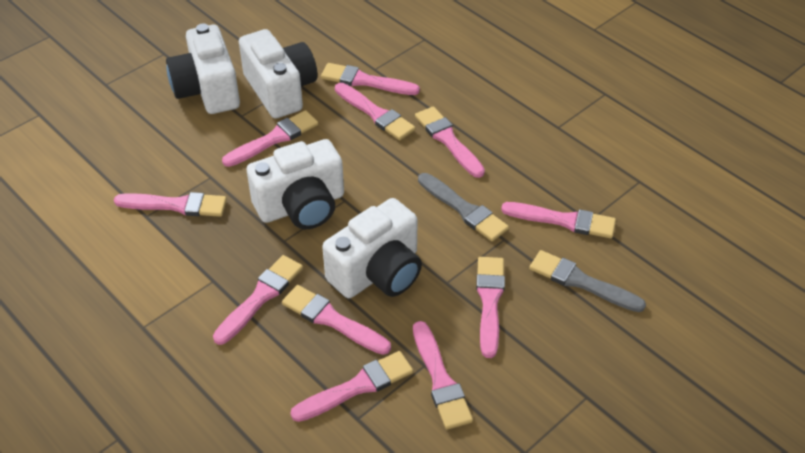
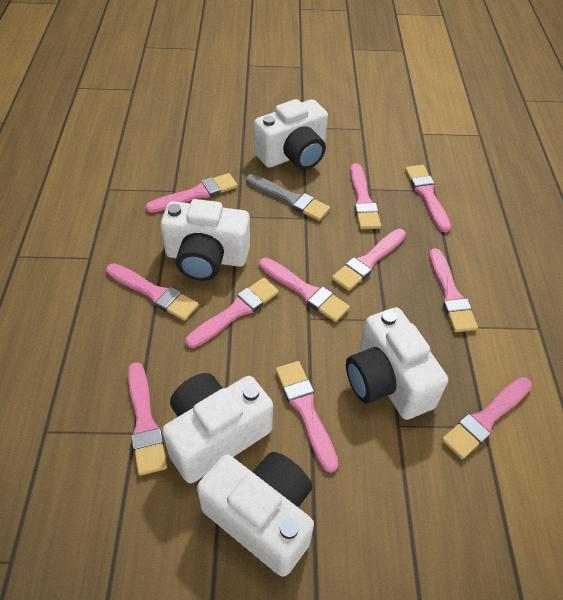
grey brush: 2 -> 1
white camera: 4 -> 5

